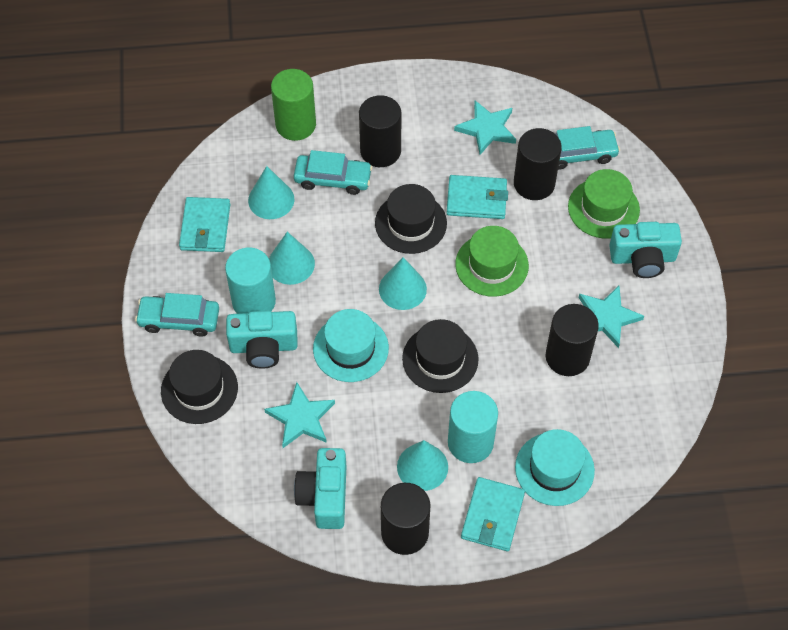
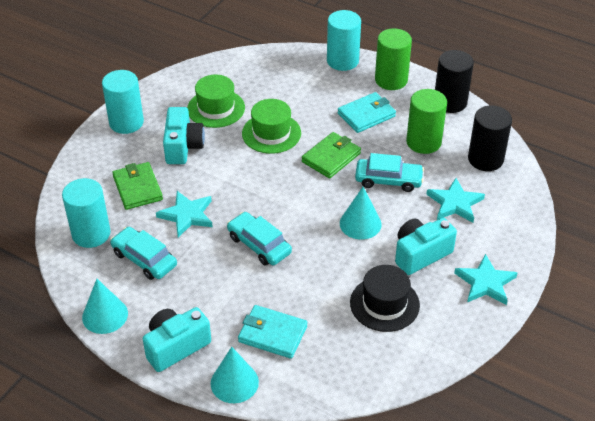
black cylinder: 4 -> 2
black hat: 3 -> 1
green cylinder: 1 -> 2
green wallet: 0 -> 2
turquoise cone: 4 -> 3
turquoise cylinder: 2 -> 3
turquoise hat: 2 -> 0
turquoise wallet: 3 -> 2

